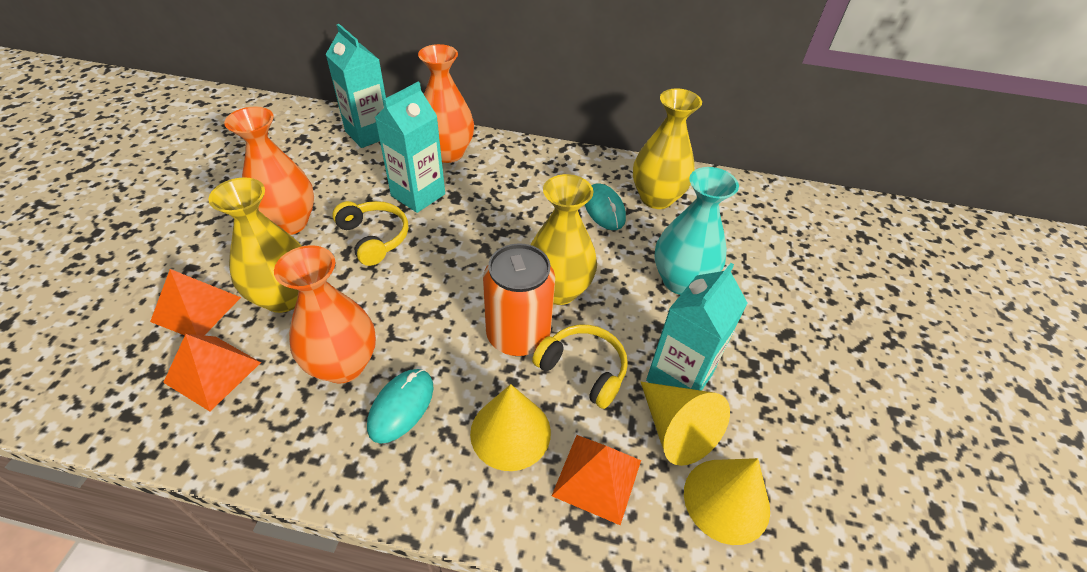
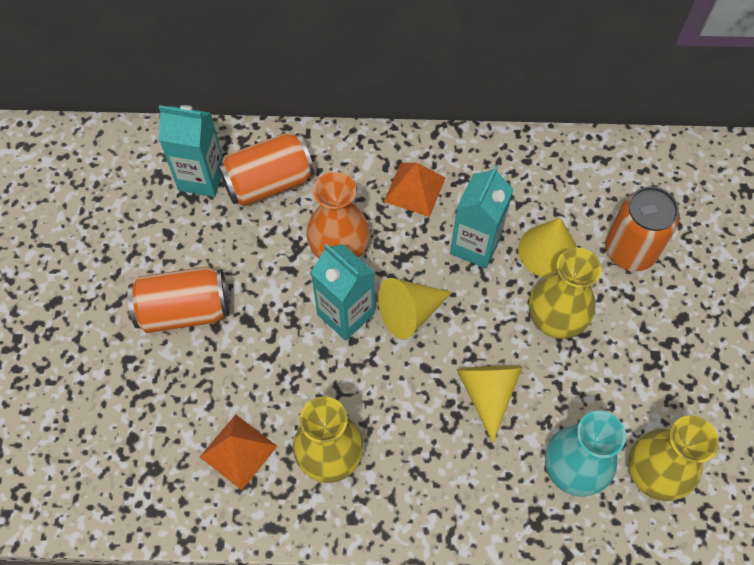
orange can: 1 -> 3
orange pyramid: 3 -> 2
orange vase: 3 -> 1
turquoise mouse: 2 -> 0
yellow headphones: 2 -> 0

